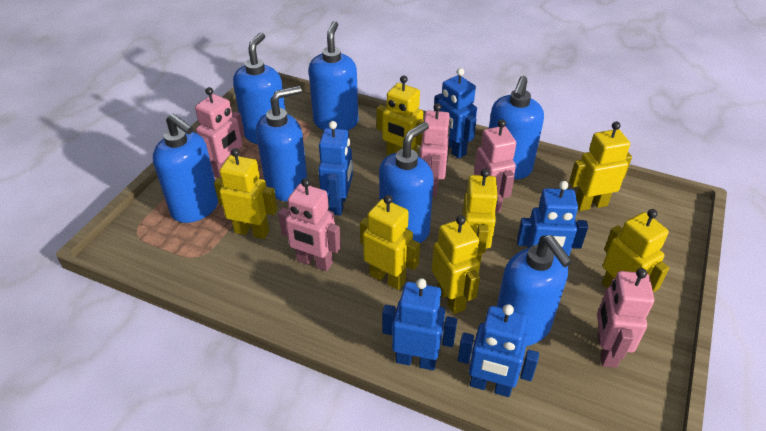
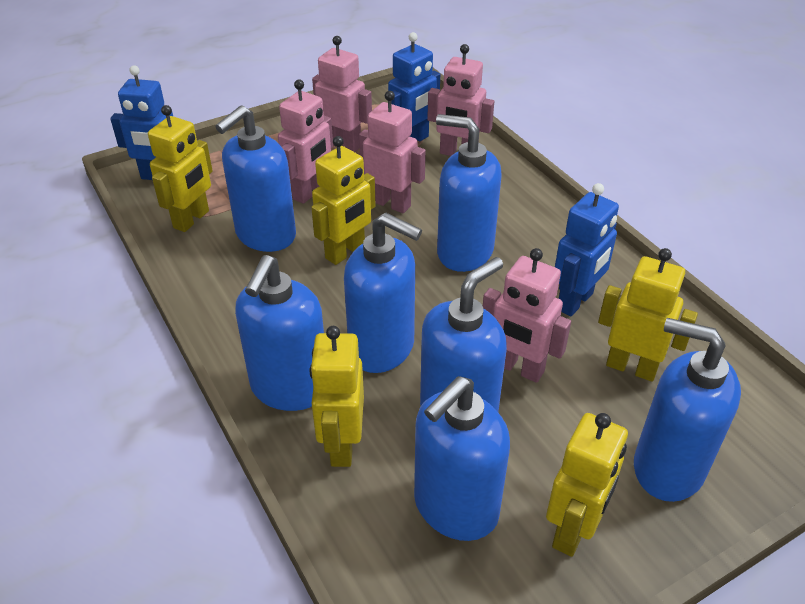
blue robot: 5 -> 3
yellow robot: 7 -> 5

